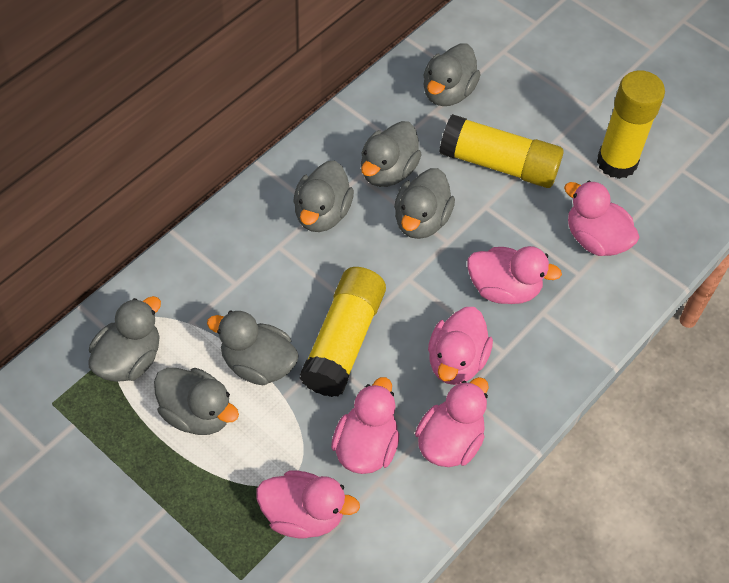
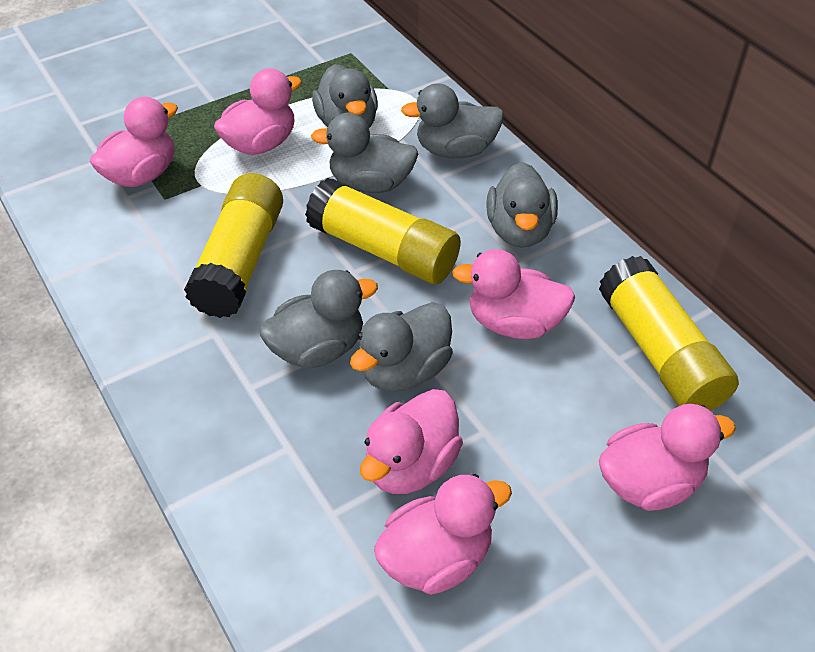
grey duck: 7 -> 6

